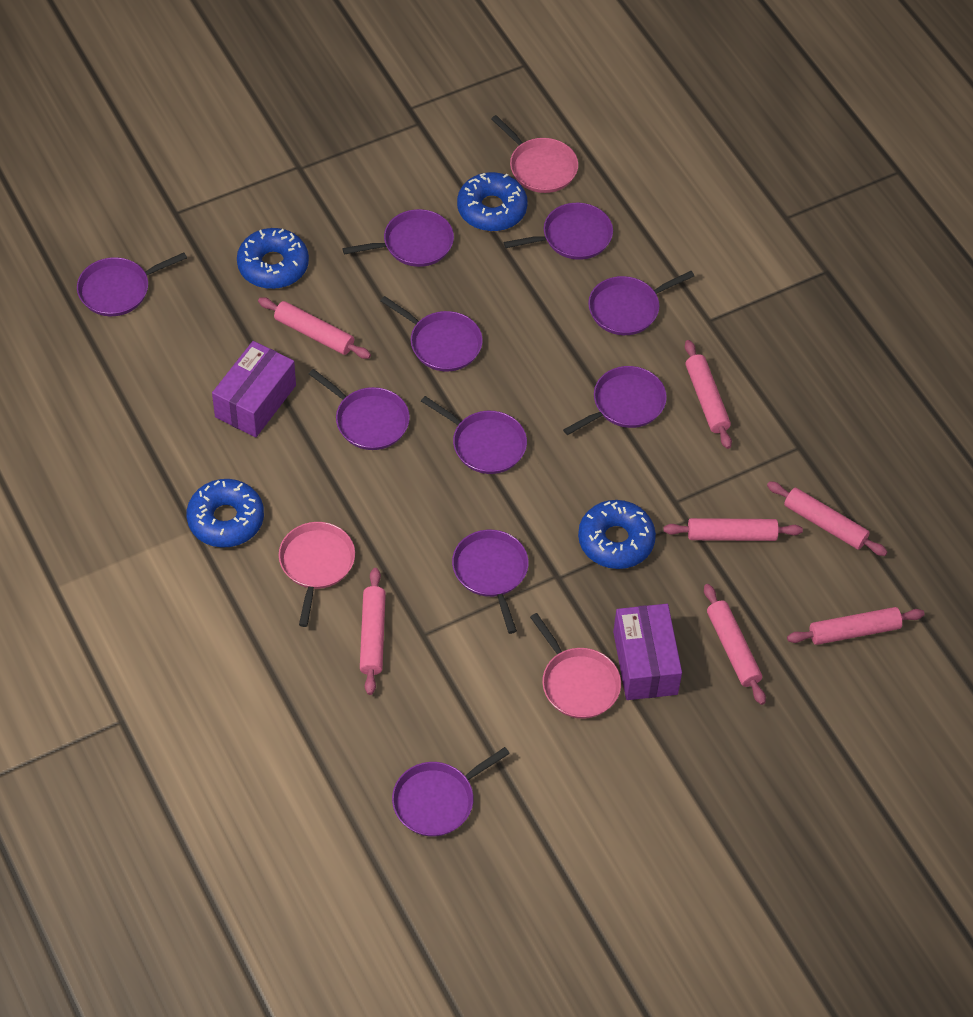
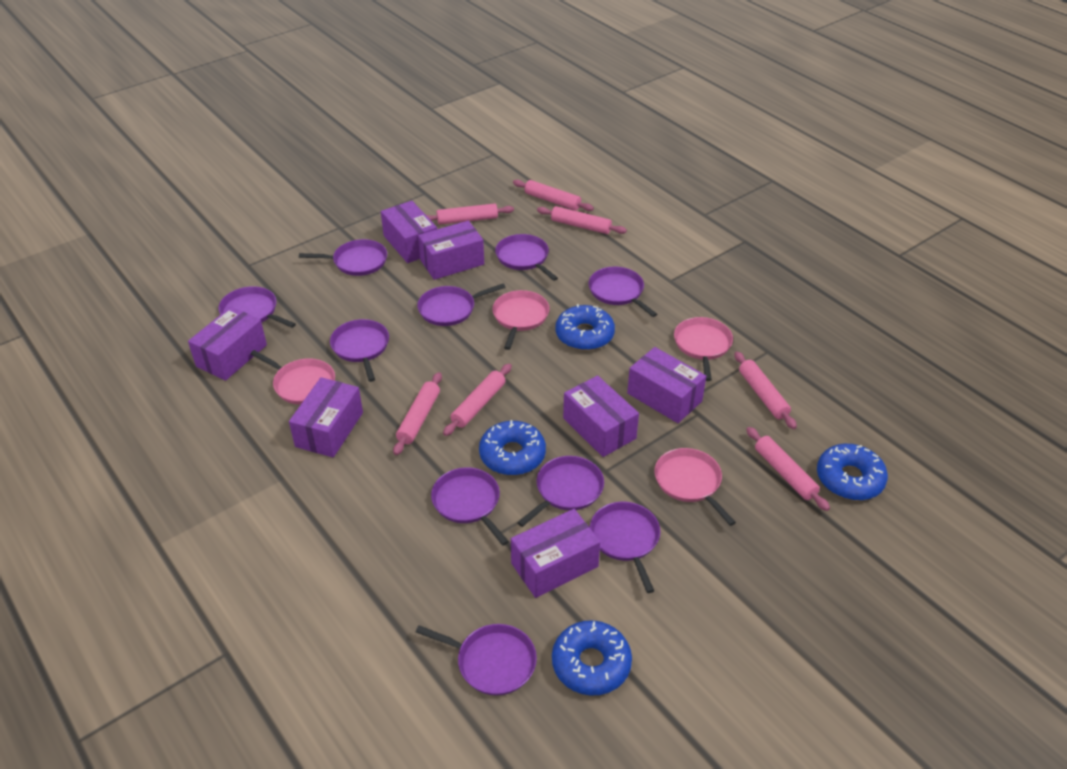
pink pan: 3 -> 4
purple box: 2 -> 7

